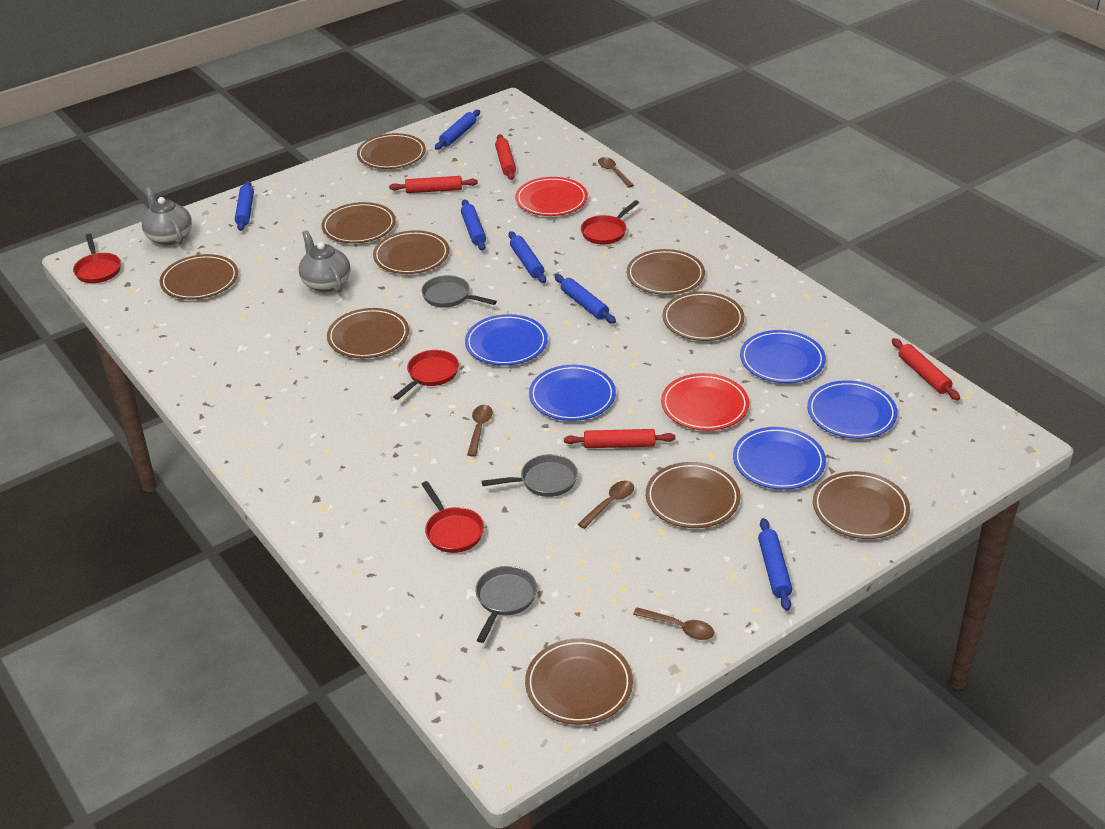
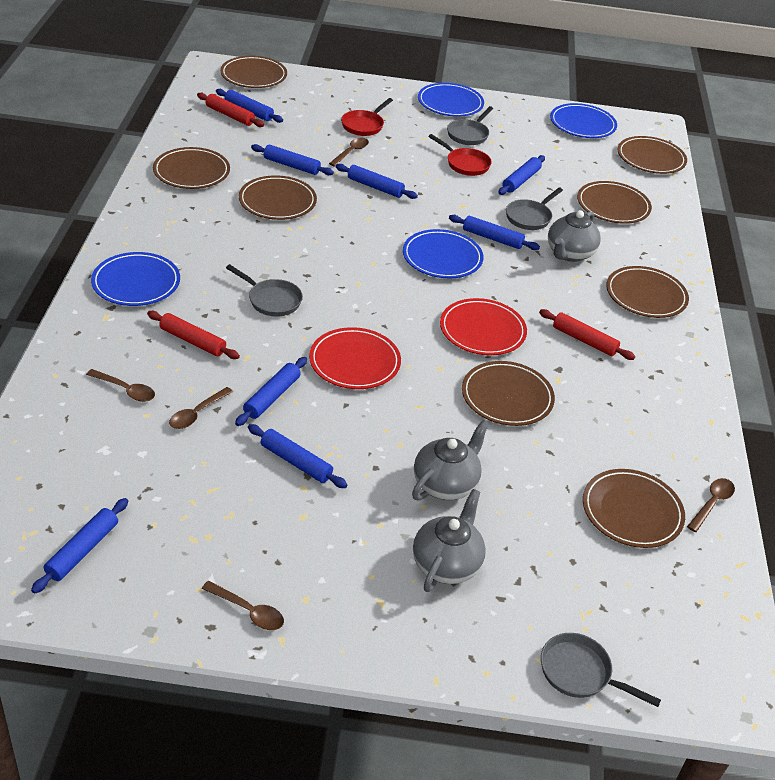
blue plate: 5 -> 4
blue rolling pin: 6 -> 8
brown plate: 10 -> 8
brown spoon: 4 -> 5
grey pan: 3 -> 4
grey teapot: 2 -> 3
red pan: 4 -> 2
red rolling pin: 4 -> 3

